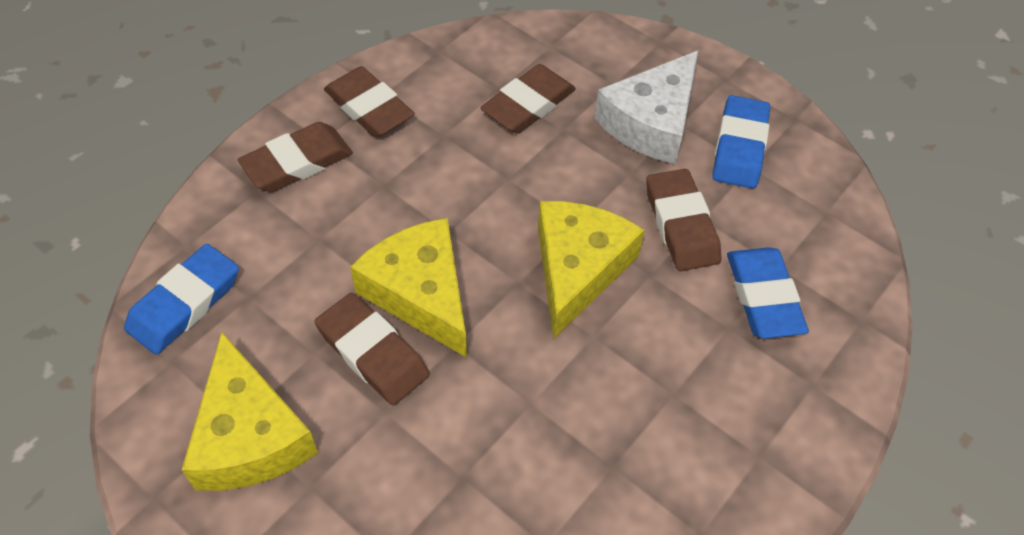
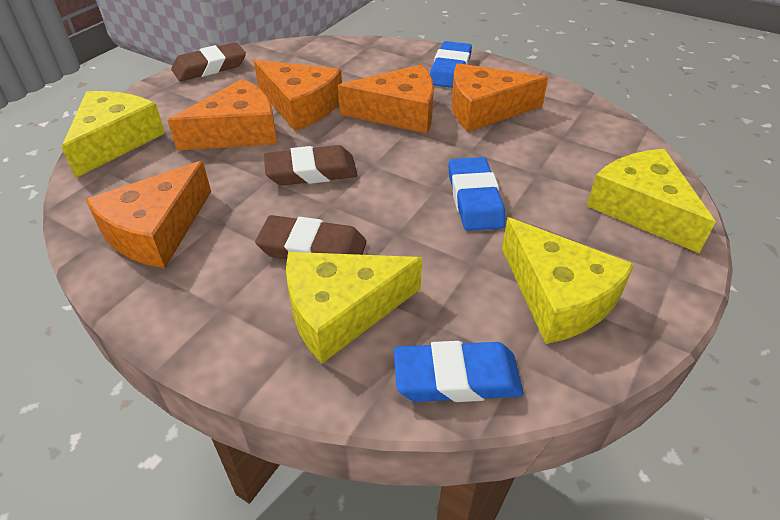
brown eraser: 5 -> 3
orange cheese: 0 -> 5
white cheese: 1 -> 0
yellow cheese: 3 -> 4

